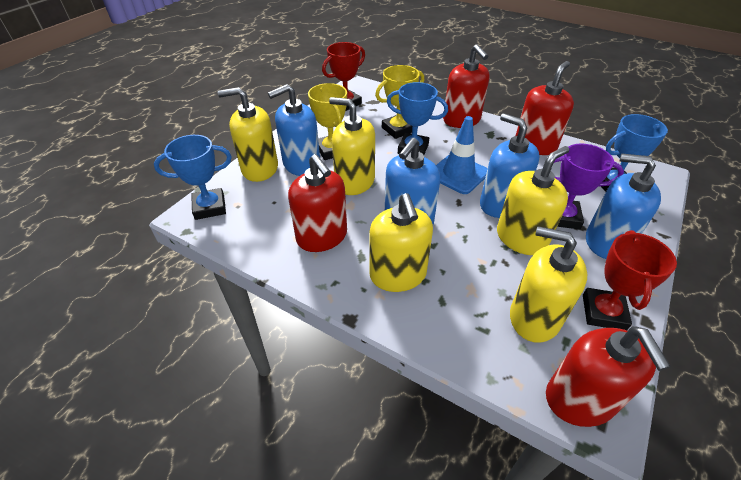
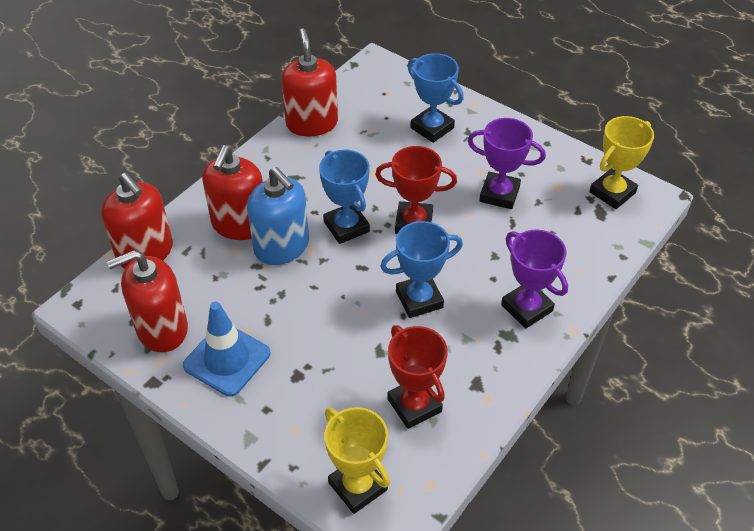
blue soap dispenser: 4 -> 1
purple trophy: 1 -> 2
yellow soap dispenser: 5 -> 0

